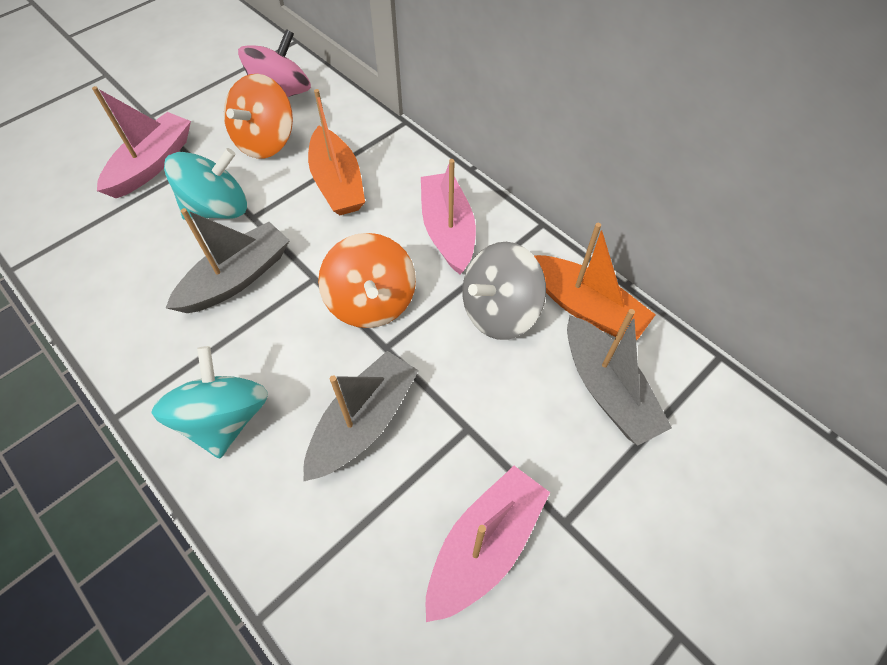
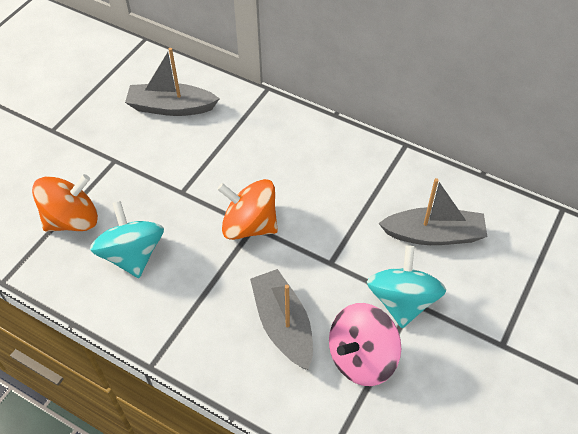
grey spinning top: 1 -> 0
orange boat: 2 -> 0
pink boat: 3 -> 0

